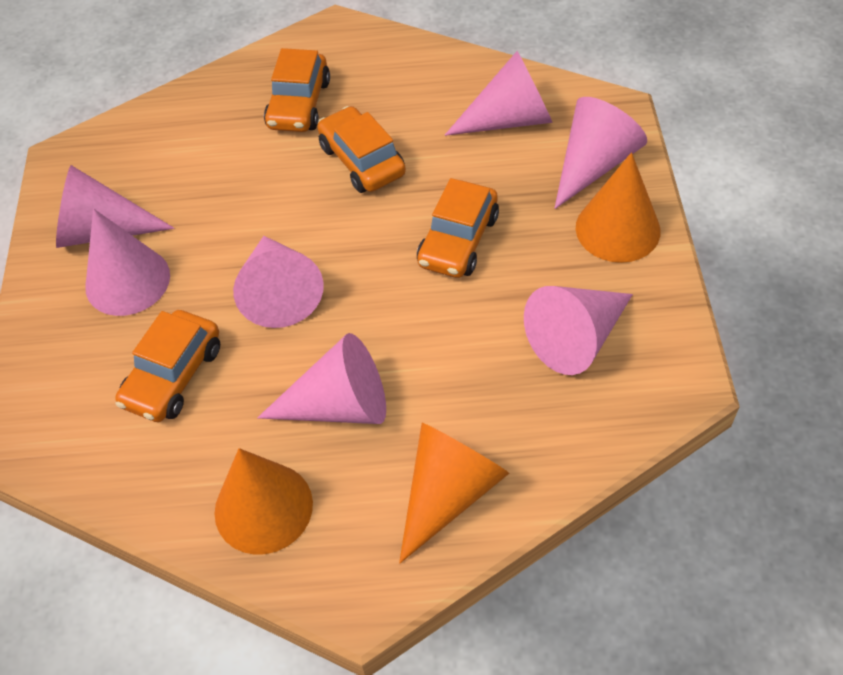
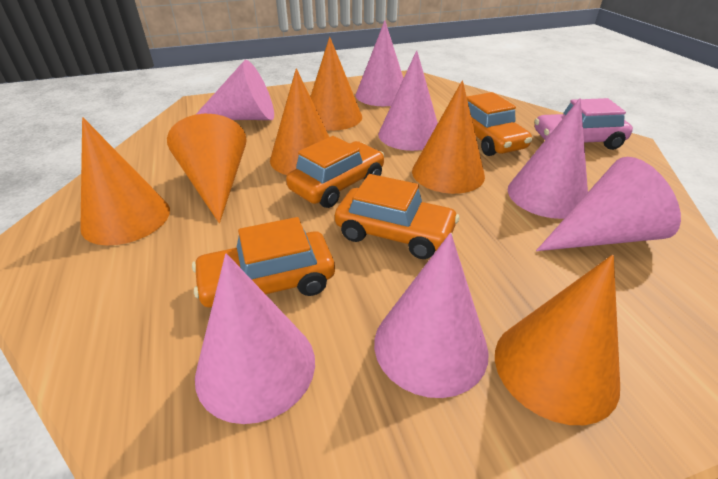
orange cone: 3 -> 6
pink car: 0 -> 1

